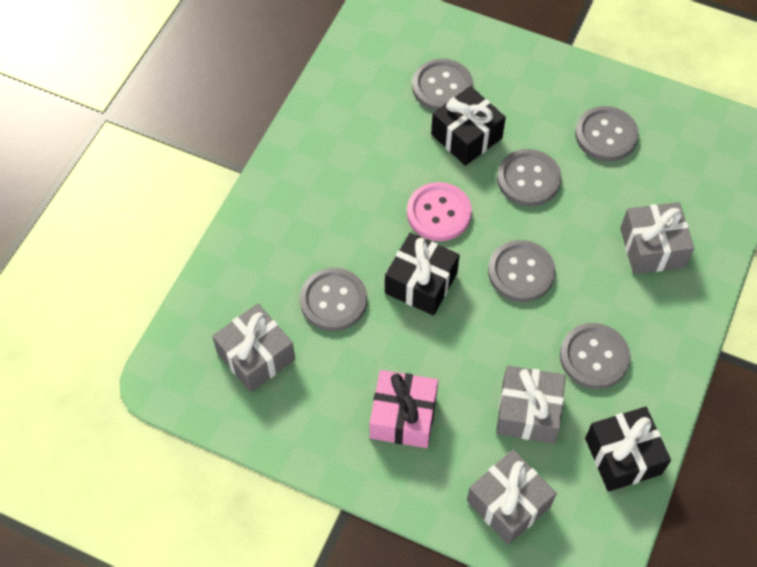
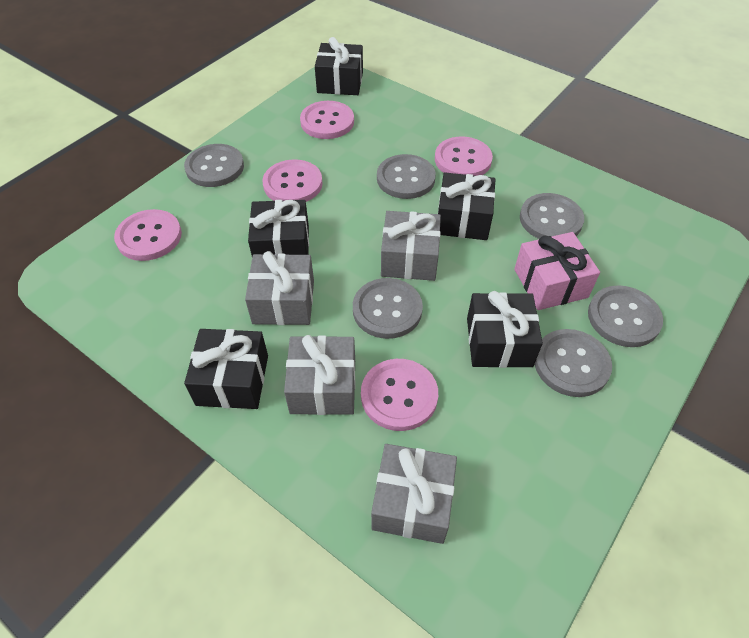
black gift: 3 -> 5
pink button: 1 -> 5

